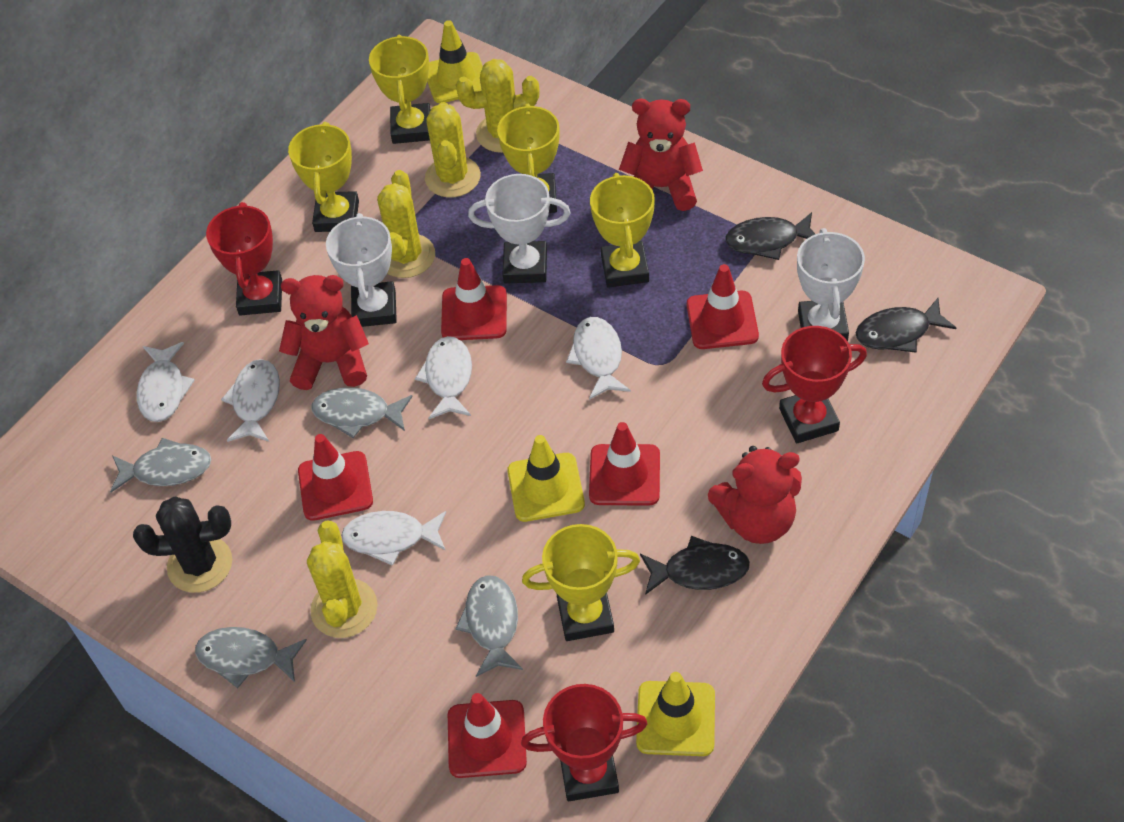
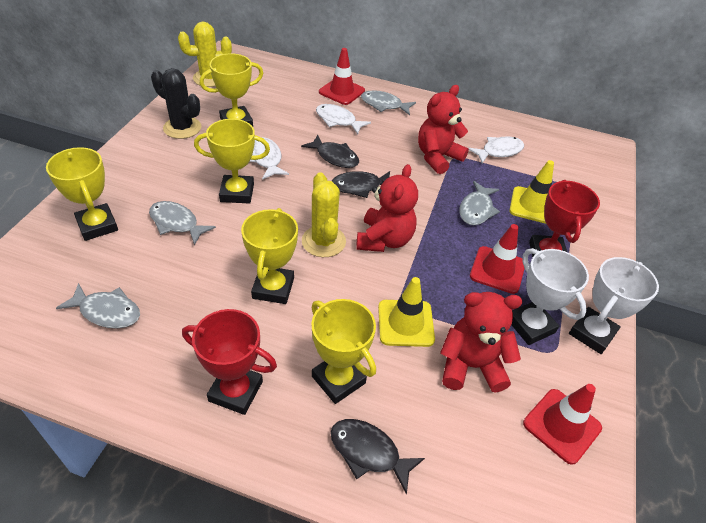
red traffic cone: 5 -> 3
red trophy: 3 -> 2
white fish: 5 -> 3
white trophy: 3 -> 2
yellow cactus: 4 -> 2
yellow traffic cone: 3 -> 2

